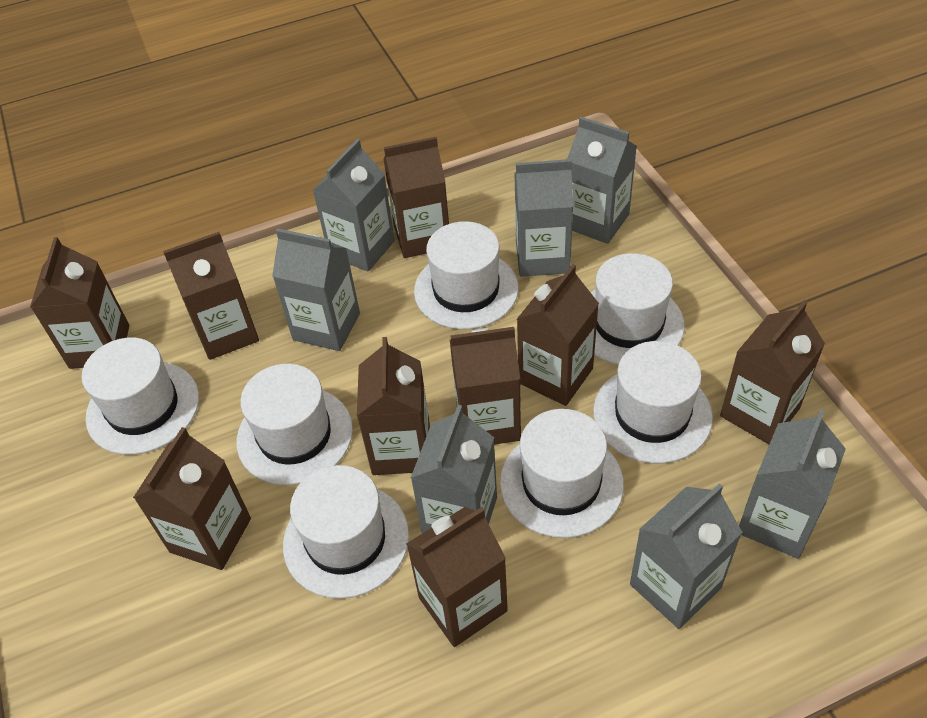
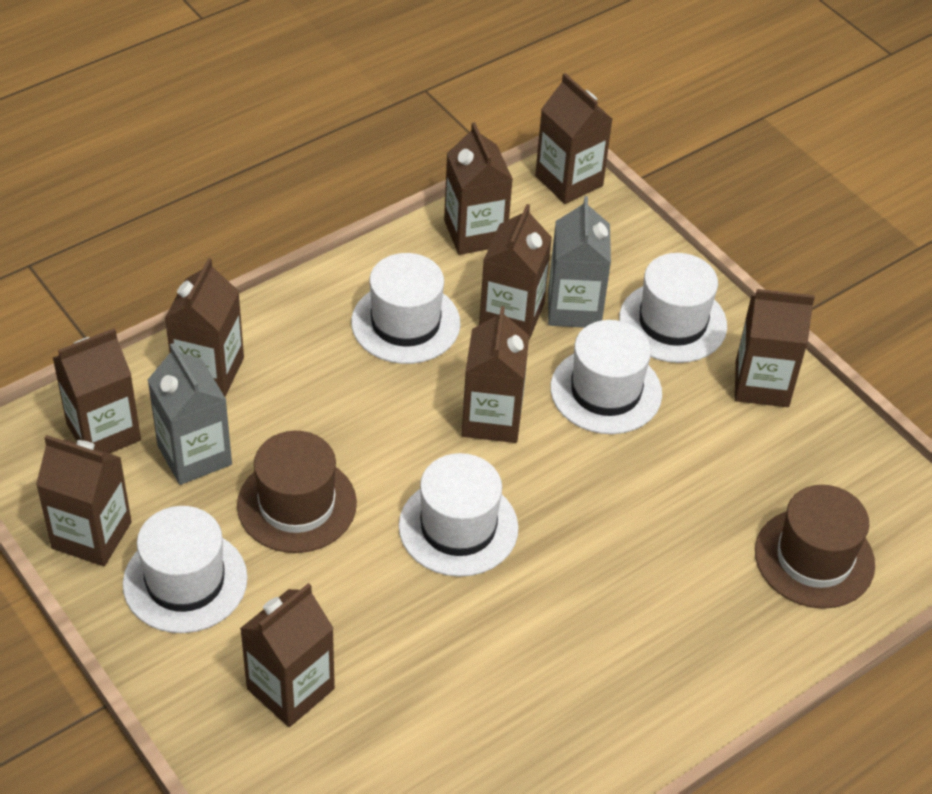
brown hat: 0 -> 2
grey carton: 7 -> 2
white hat: 7 -> 5

